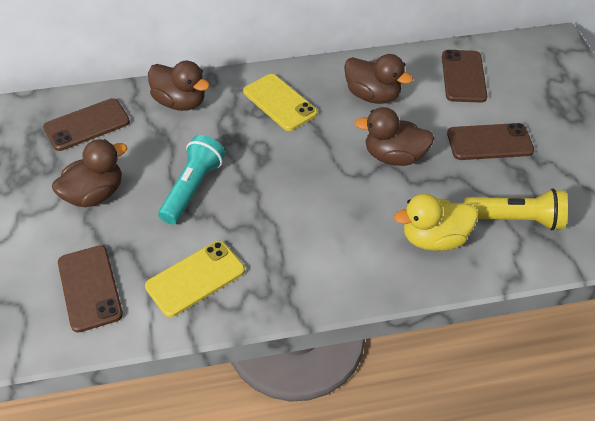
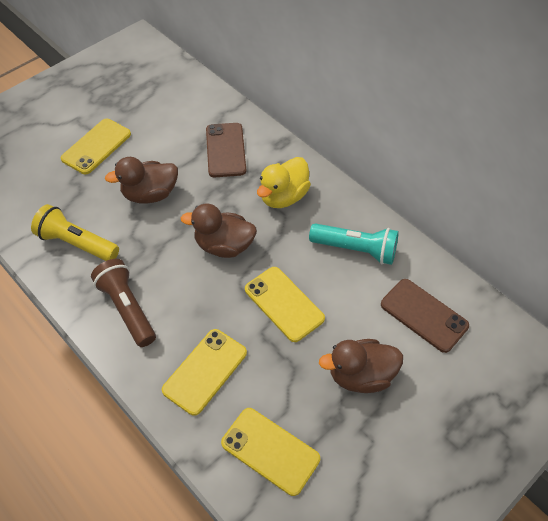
brown duck: 4 -> 3
brown flashlight: 0 -> 1
brown phone: 4 -> 2
yellow phone: 2 -> 4

